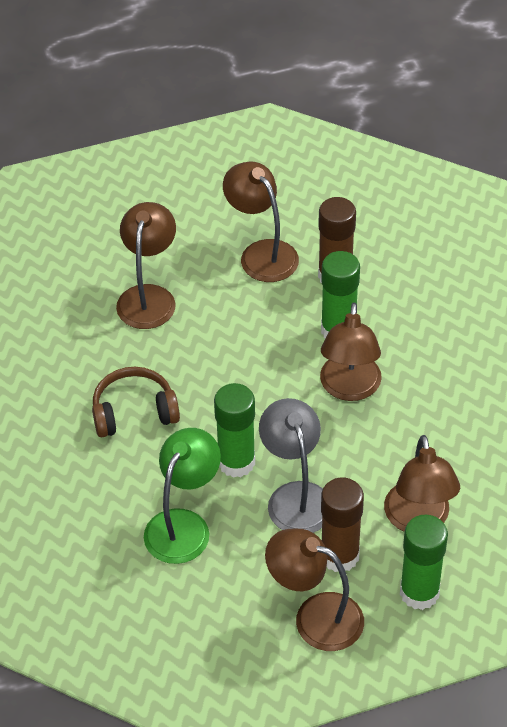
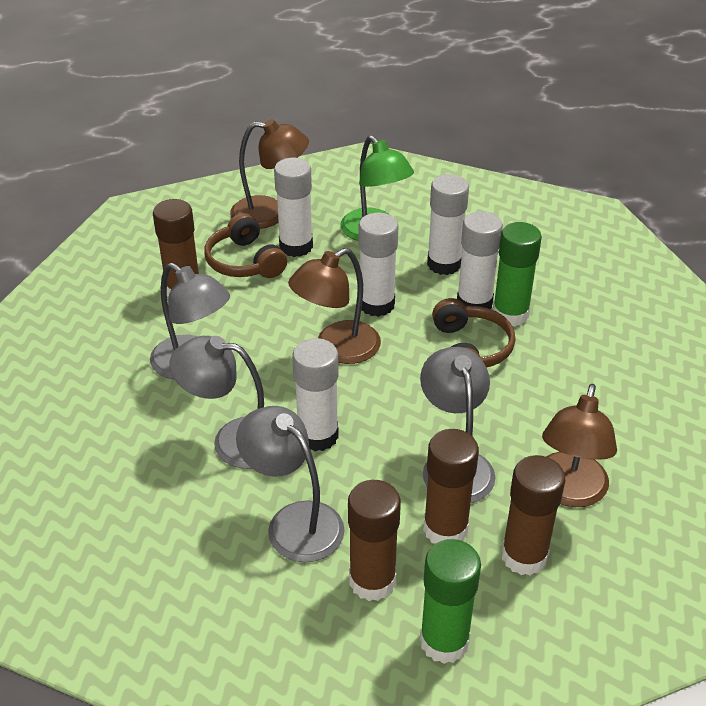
brown glue stick: 2 -> 4
brown headphones: 1 -> 2
brown lamp: 5 -> 3
green glue stick: 3 -> 2
grey lamp: 1 -> 4
white glue stick: 0 -> 5

